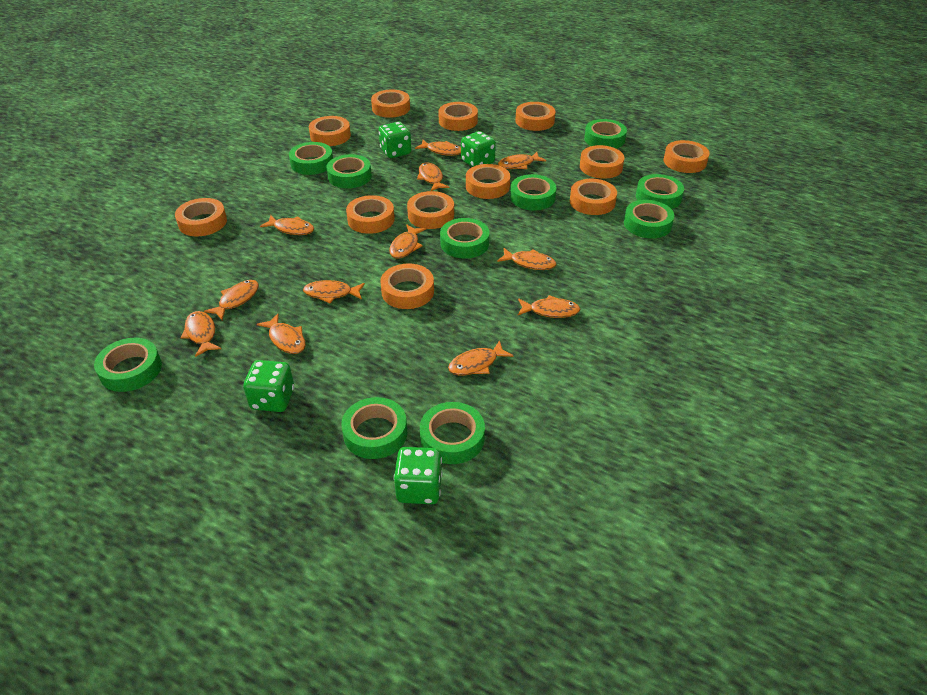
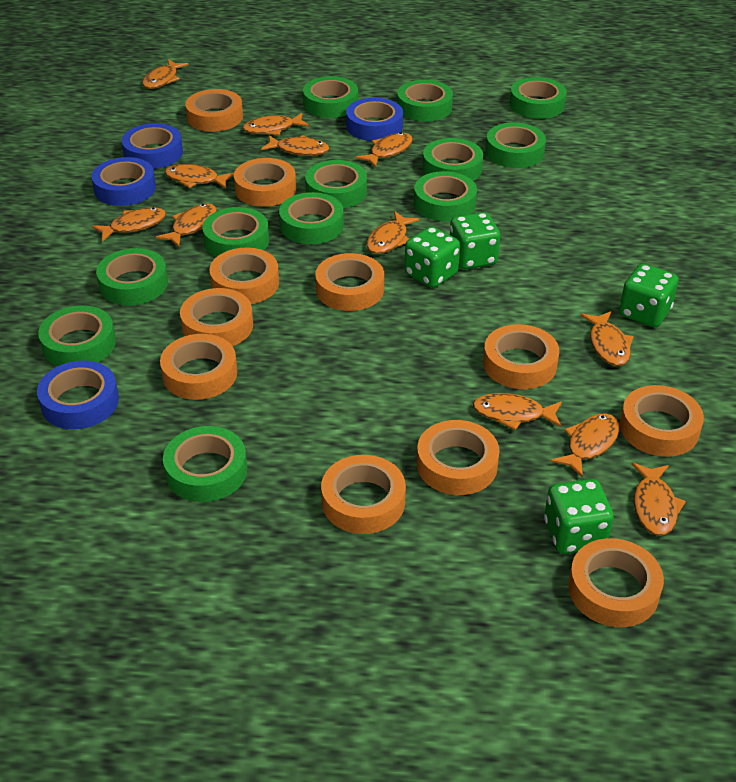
blue tape: 0 -> 4
green tape: 10 -> 12
orange tape: 12 -> 11

